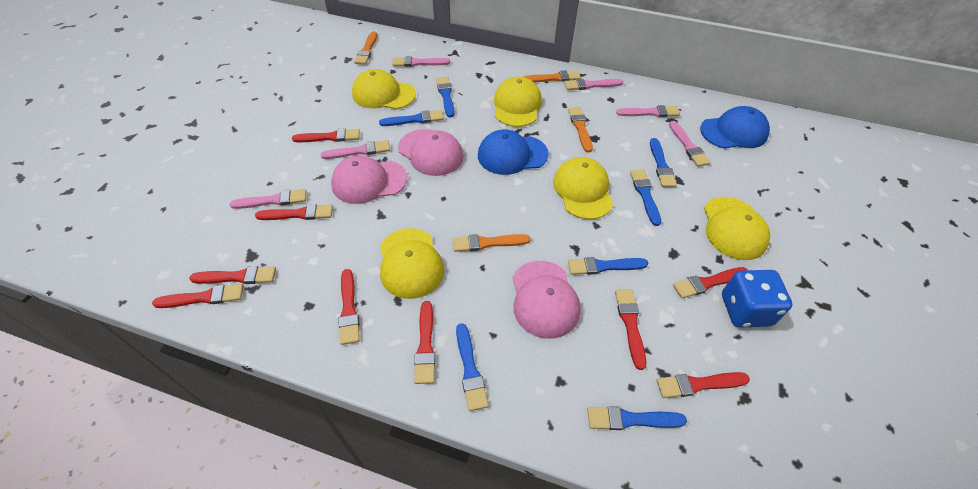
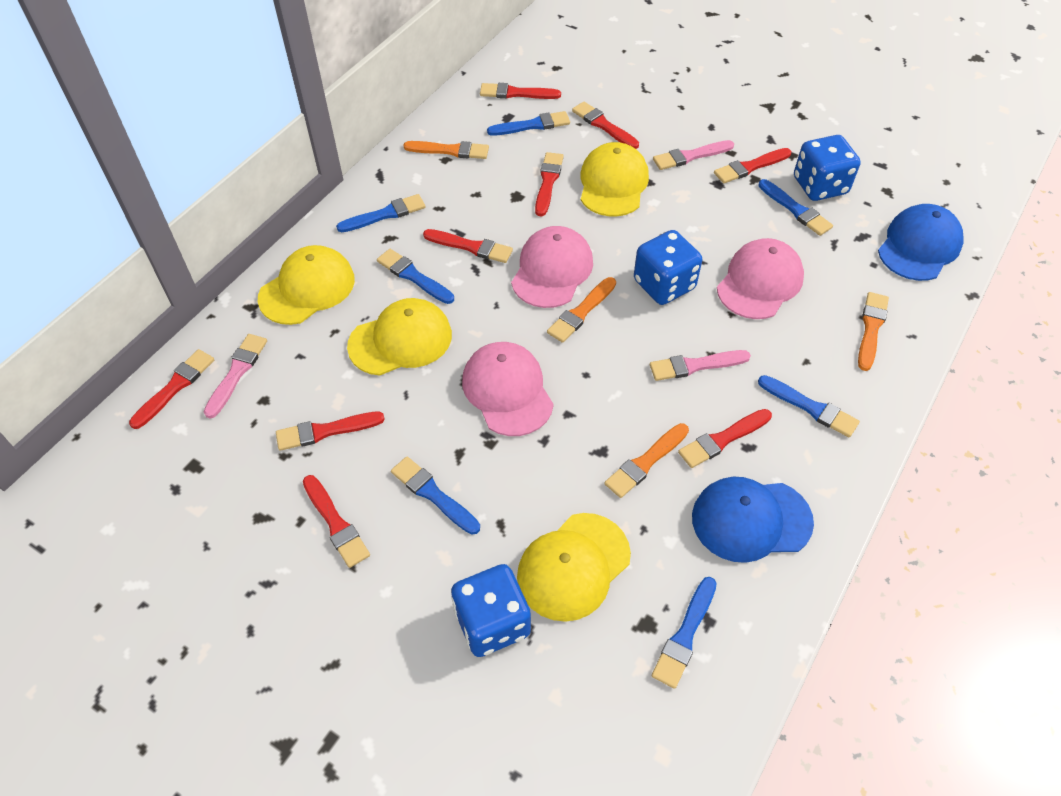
blue dice: 1 -> 3
pink brush: 6 -> 3
yellow cap: 5 -> 4

